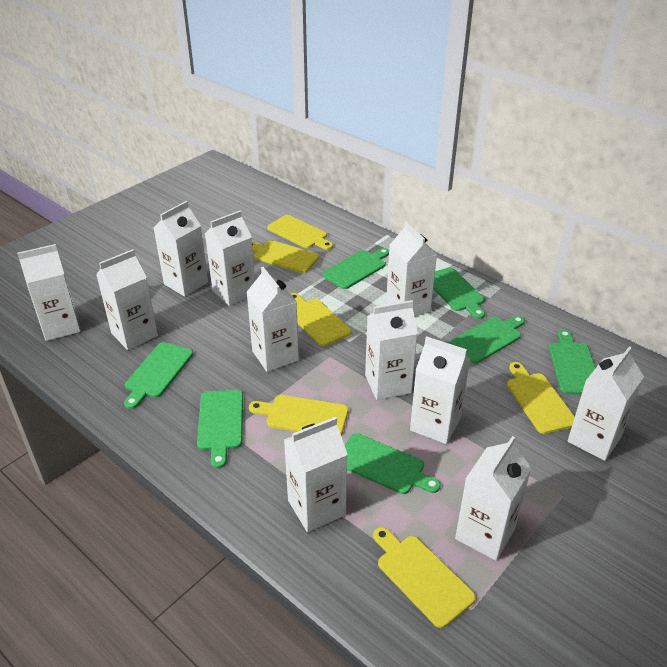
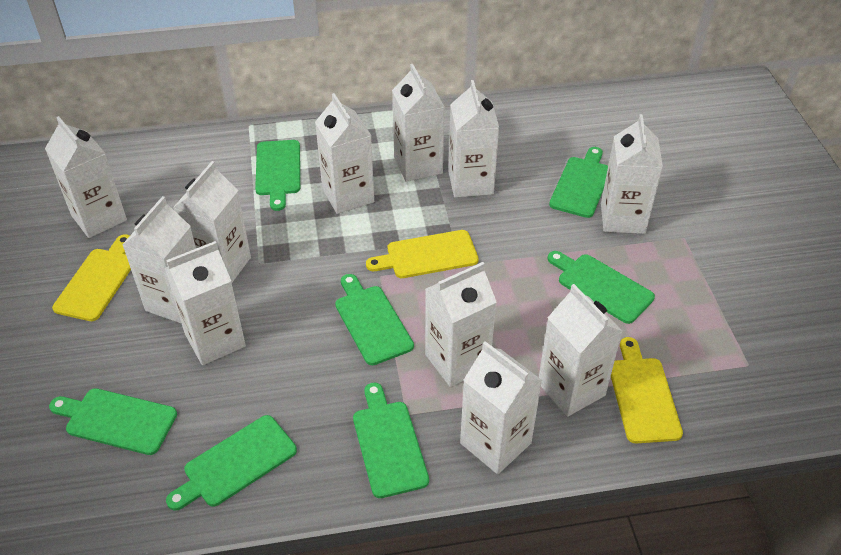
yellow cutting board: 6 -> 3

